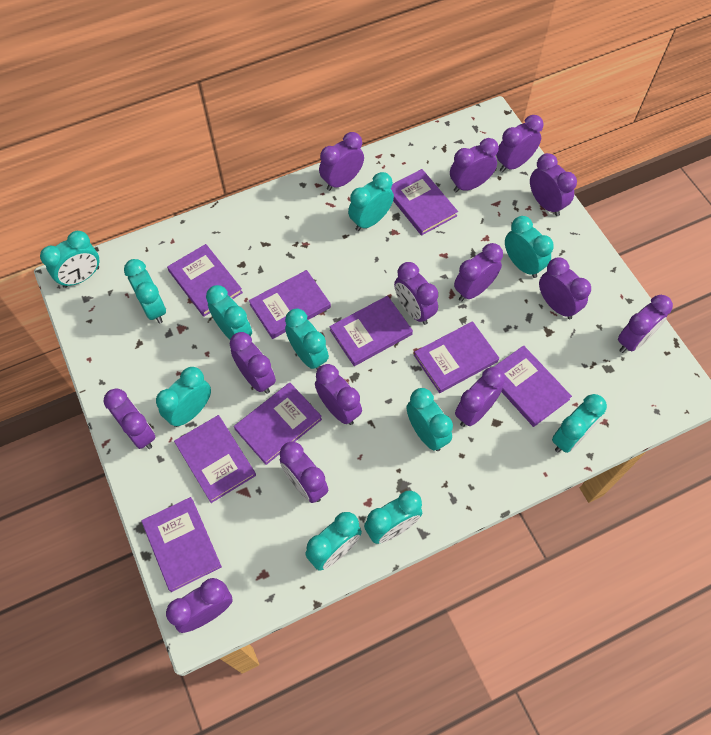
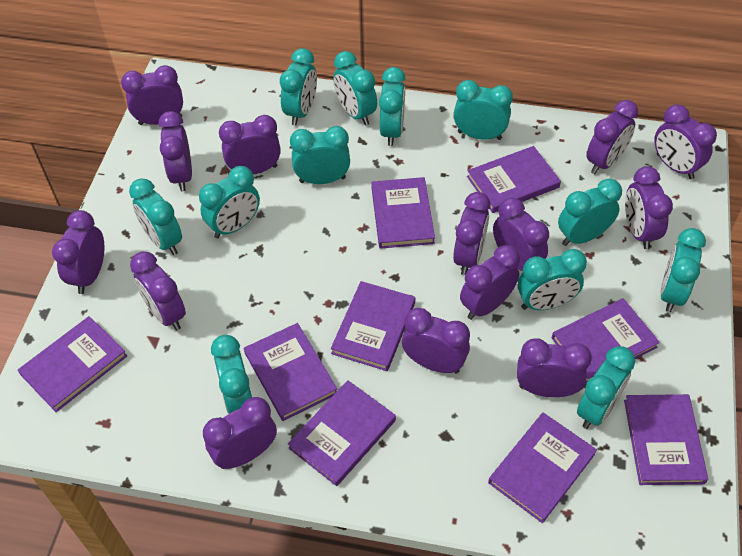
turquoise clock: 11 -> 12

